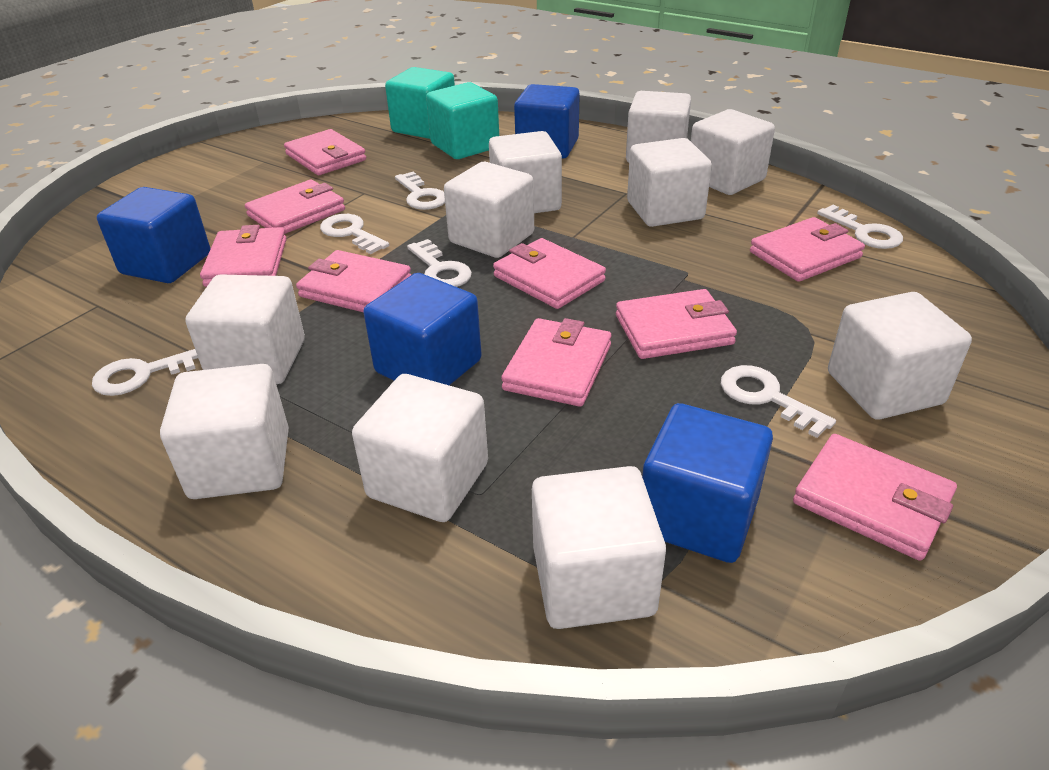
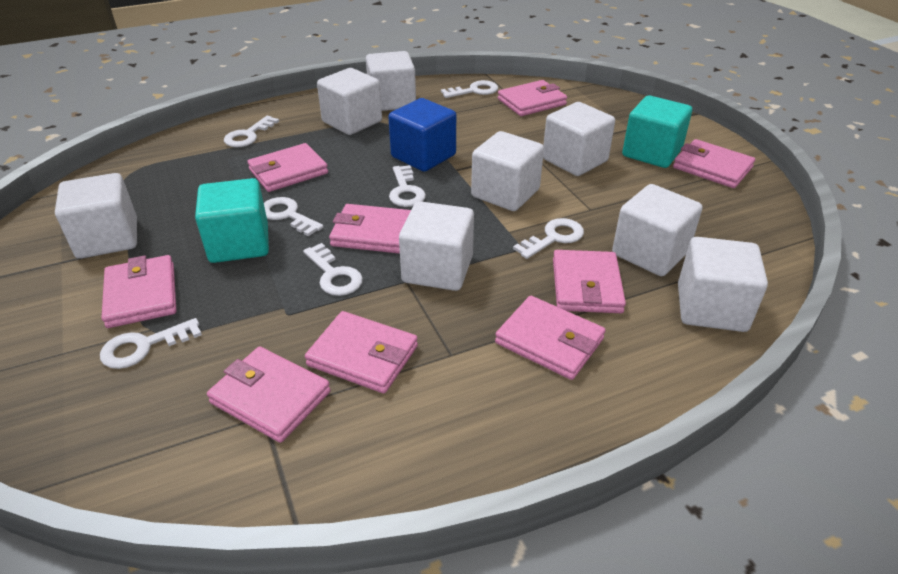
blue cube: 4 -> 1
white cube: 10 -> 8
white key: 6 -> 7

